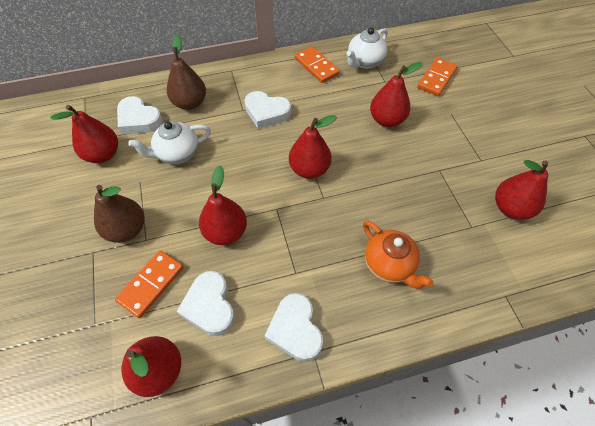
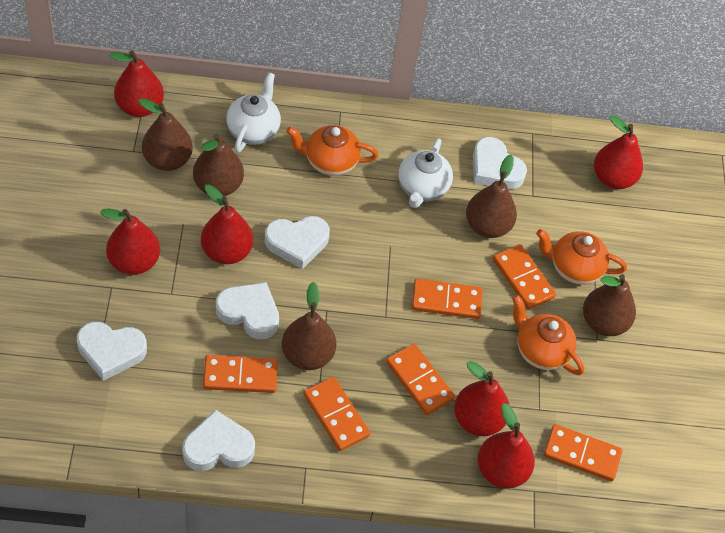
brown pear: 2 -> 5
orange domino: 3 -> 6
orange teapot: 1 -> 3
white heart: 4 -> 5

